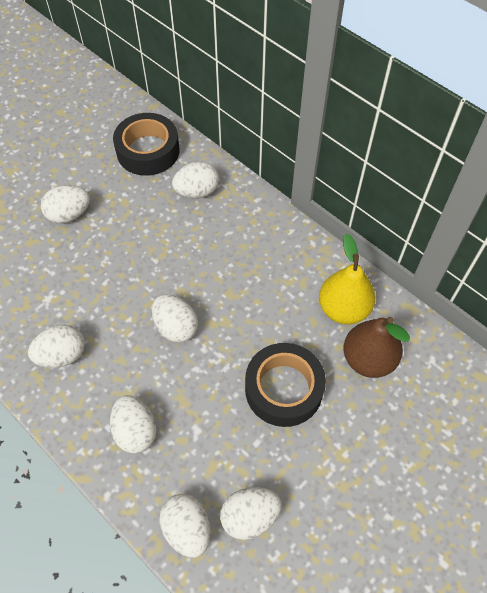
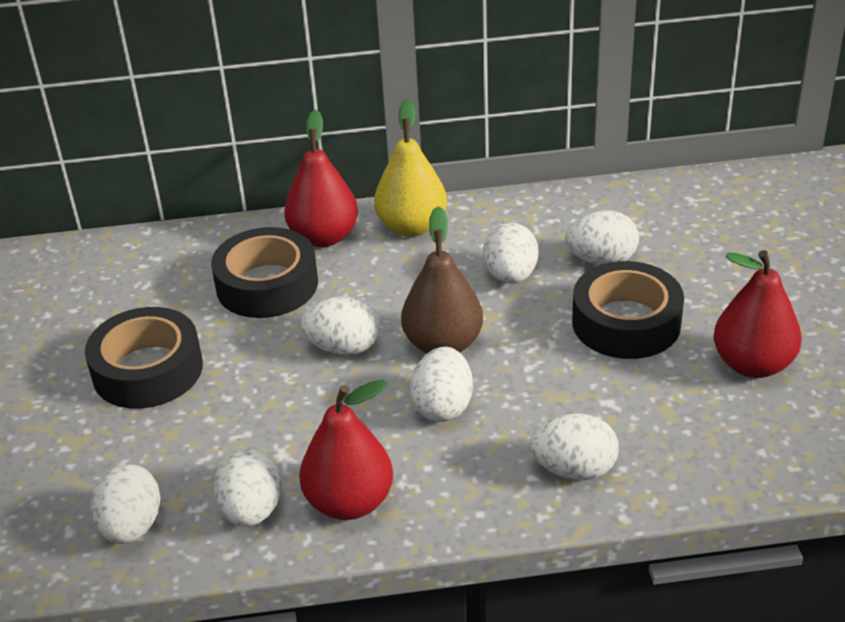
black tape: 2 -> 3
red pear: 0 -> 3

